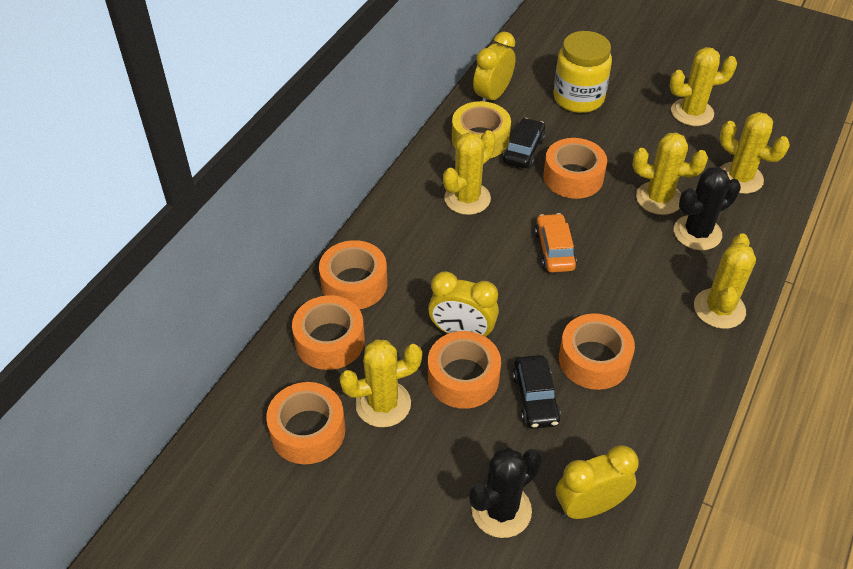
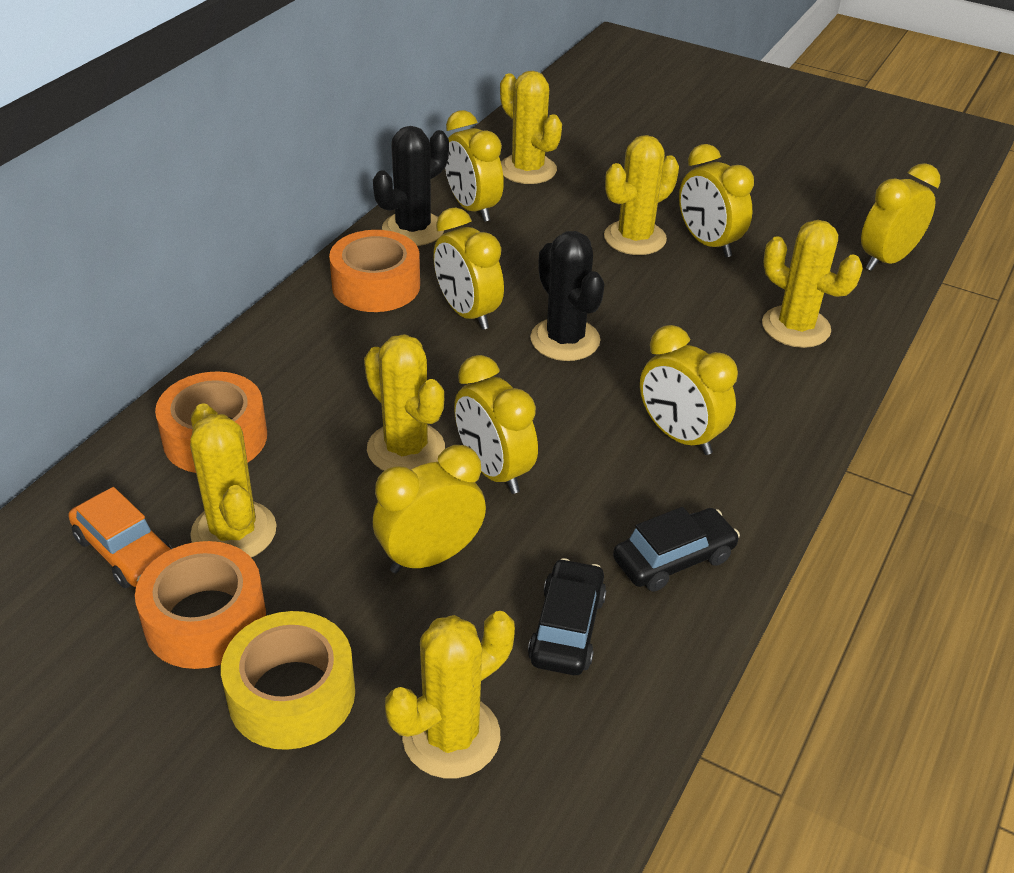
orange tape: 6 -> 3
yellow clock: 3 -> 7
yellow jar: 1 -> 0

